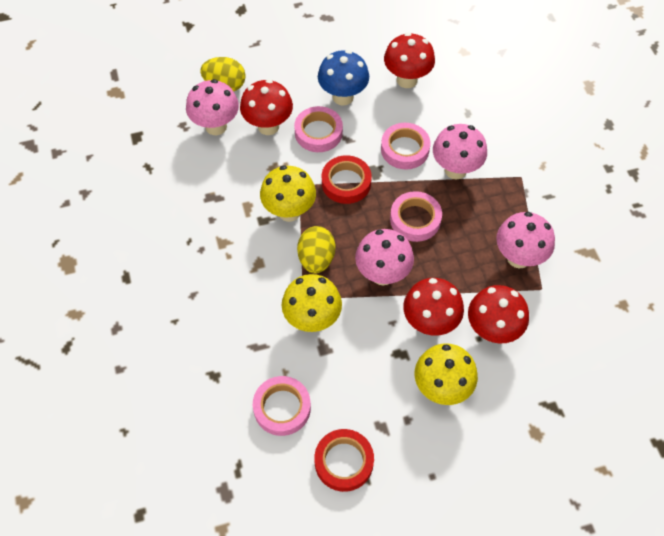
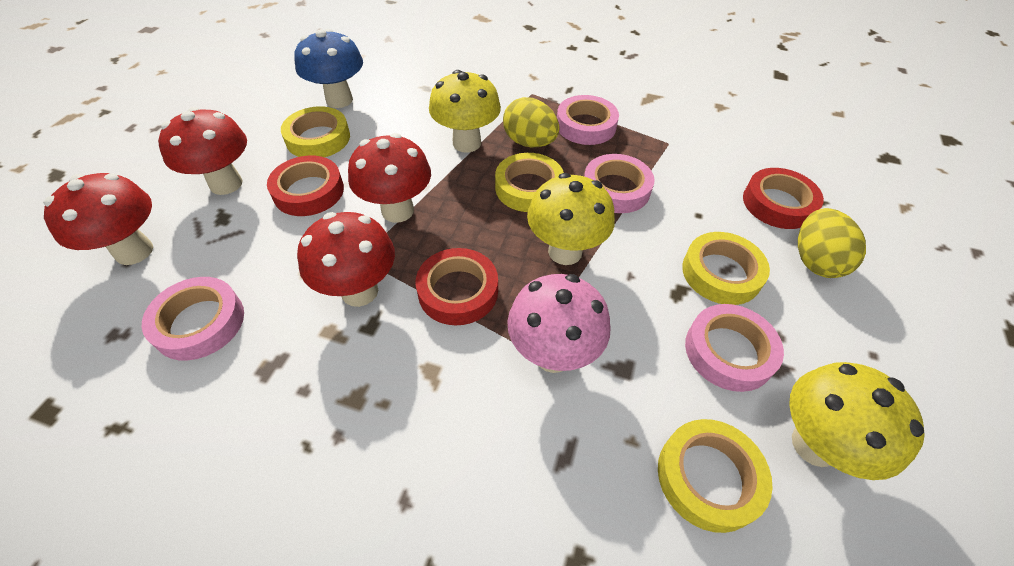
pink mushroom: 4 -> 1
red tape: 2 -> 3
yellow tape: 0 -> 4

